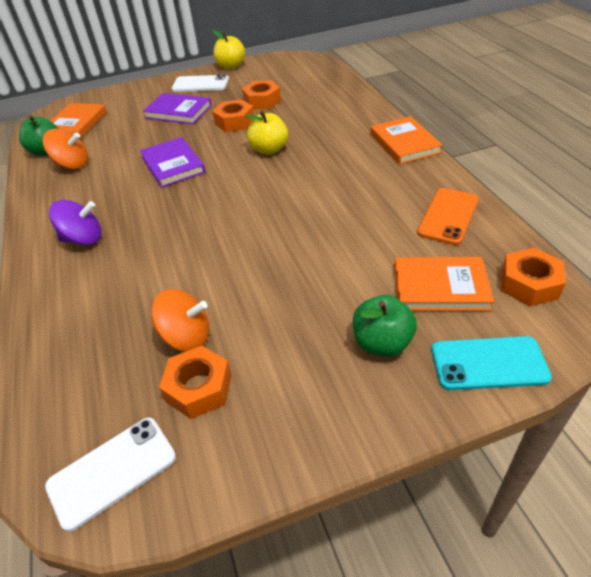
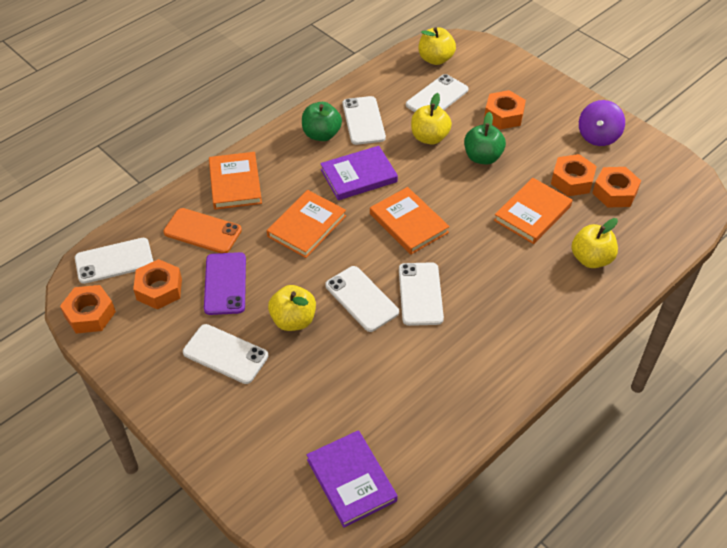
orange book: 3 -> 4
orange nut: 4 -> 5
orange spinning top: 2 -> 0
purple phone: 0 -> 1
turquoise phone: 1 -> 0
white phone: 2 -> 6
yellow apple: 2 -> 4

